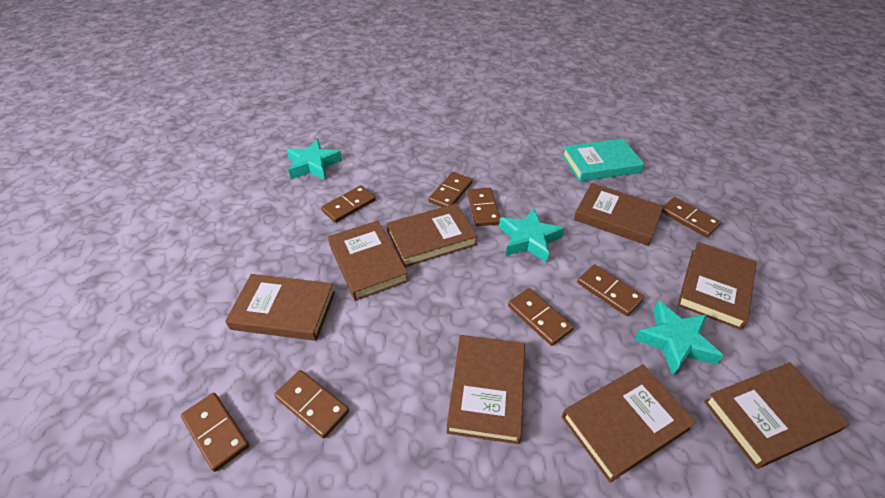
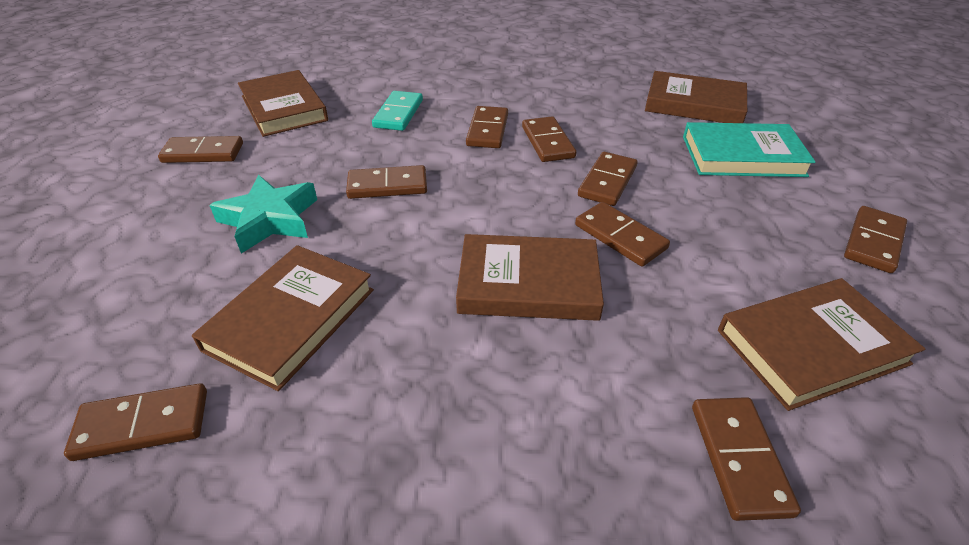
brown book: 8 -> 5
brown domino: 8 -> 9
turquoise domino: 0 -> 1
turquoise star: 3 -> 1

